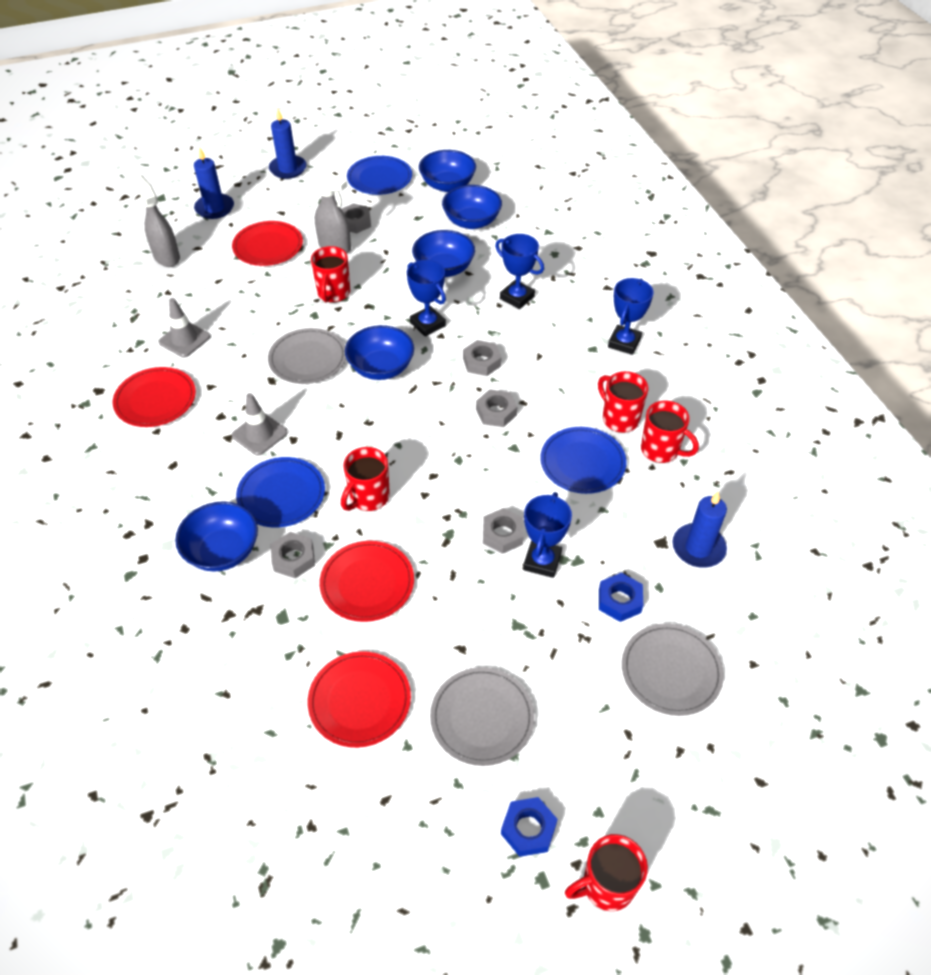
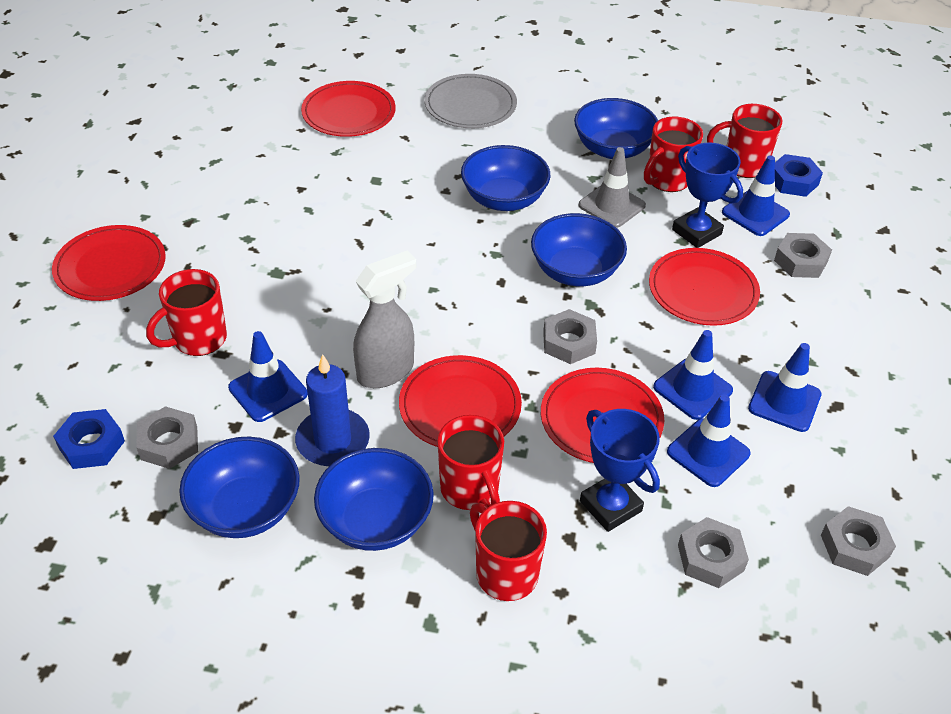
blue candle: 3 -> 1
blue plate: 3 -> 0
blue traffic cone: 0 -> 5
blue trophy: 4 -> 2
grey plate: 3 -> 1
grey spray bottle: 2 -> 1
grey traffic cone: 2 -> 1
red plate: 4 -> 5

